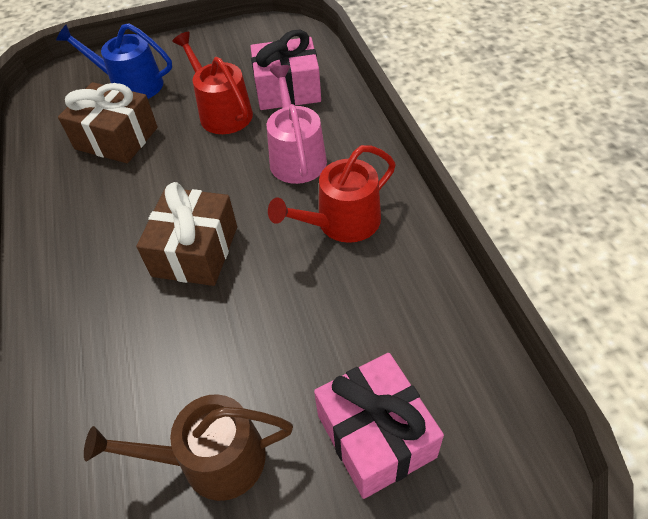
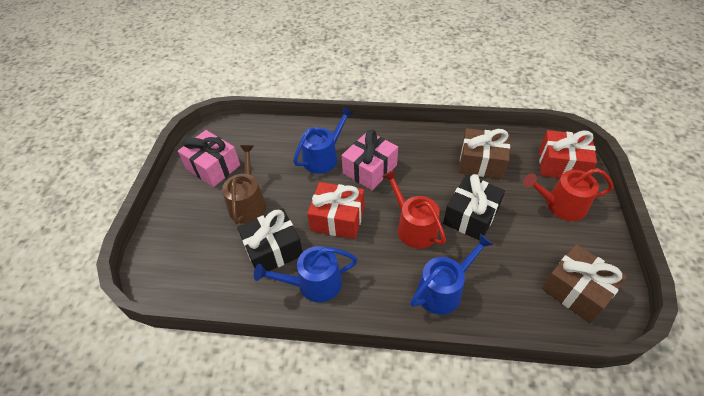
black gift: 0 -> 2
blue watering can: 1 -> 3
pink watering can: 1 -> 0
red gift: 0 -> 2

